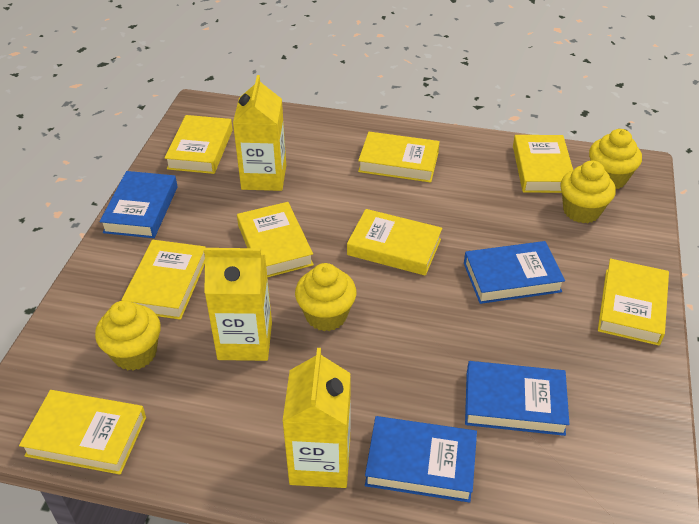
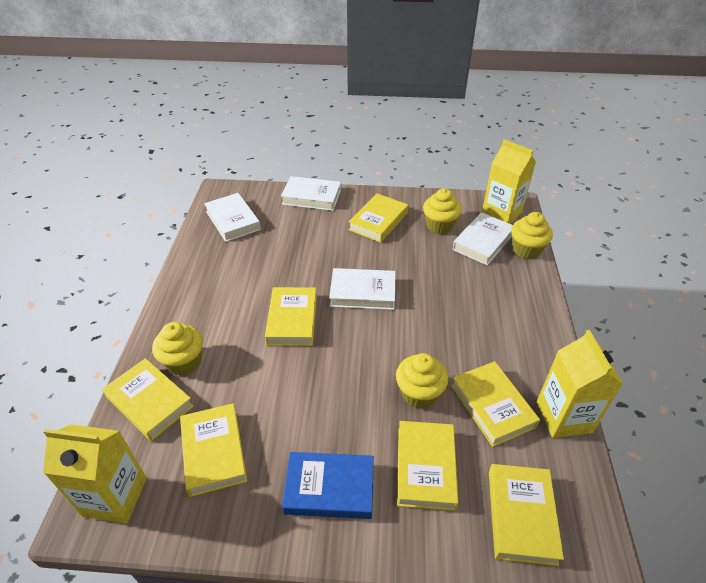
blue book: 4 -> 1
white book: 0 -> 4
yellow book: 8 -> 7

